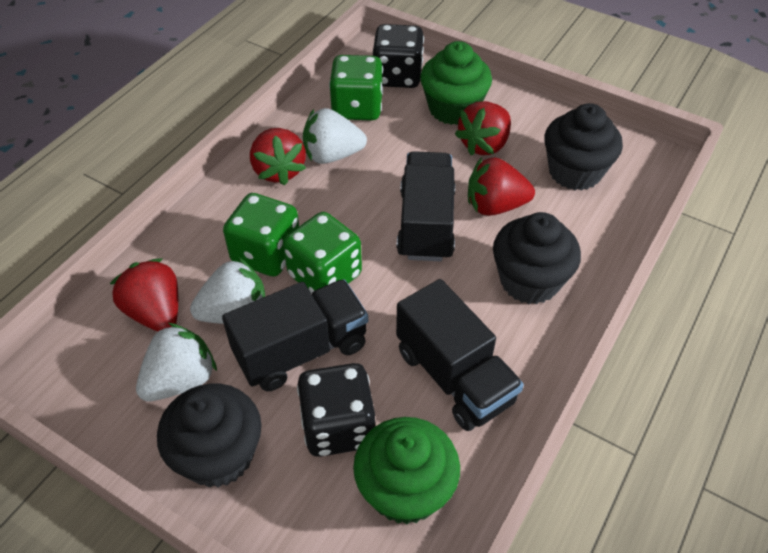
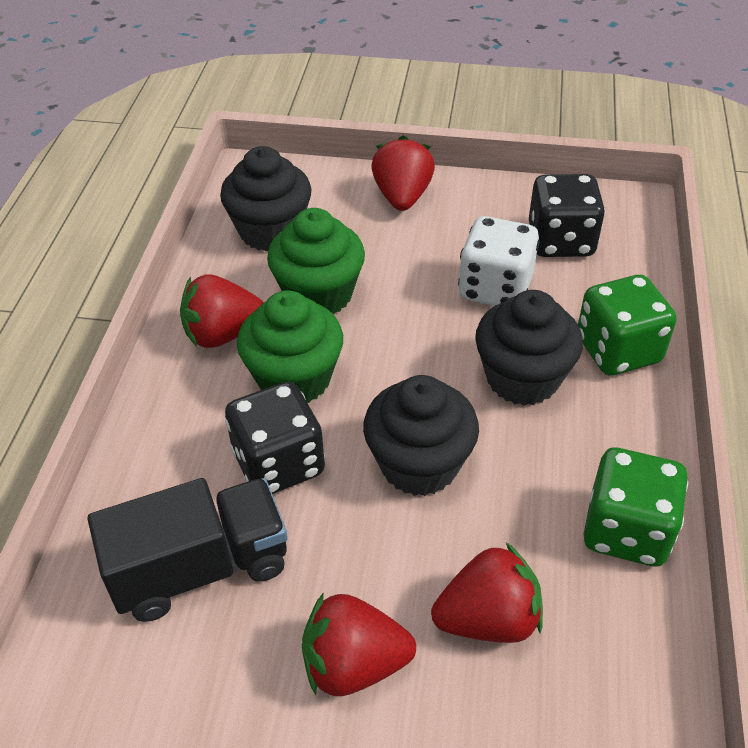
black truck: 3 -> 1
green dice: 3 -> 2
white dice: 0 -> 1
white strawberry: 3 -> 0

